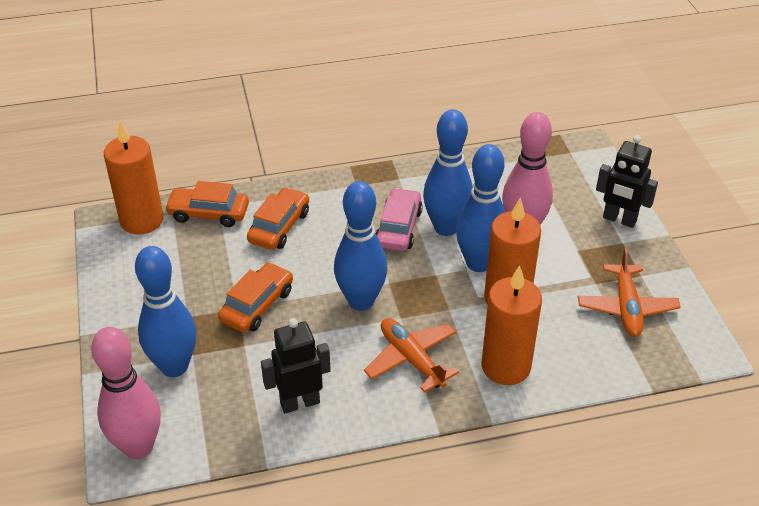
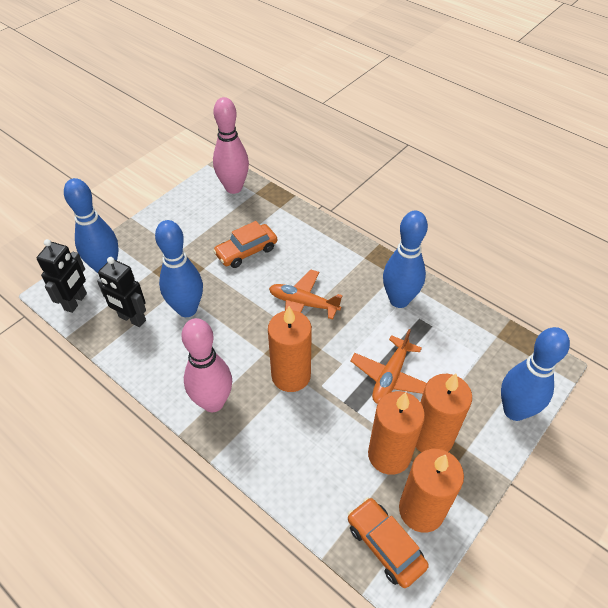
orange candle: 3 -> 4
orange car: 3 -> 2
pink car: 1 -> 0

